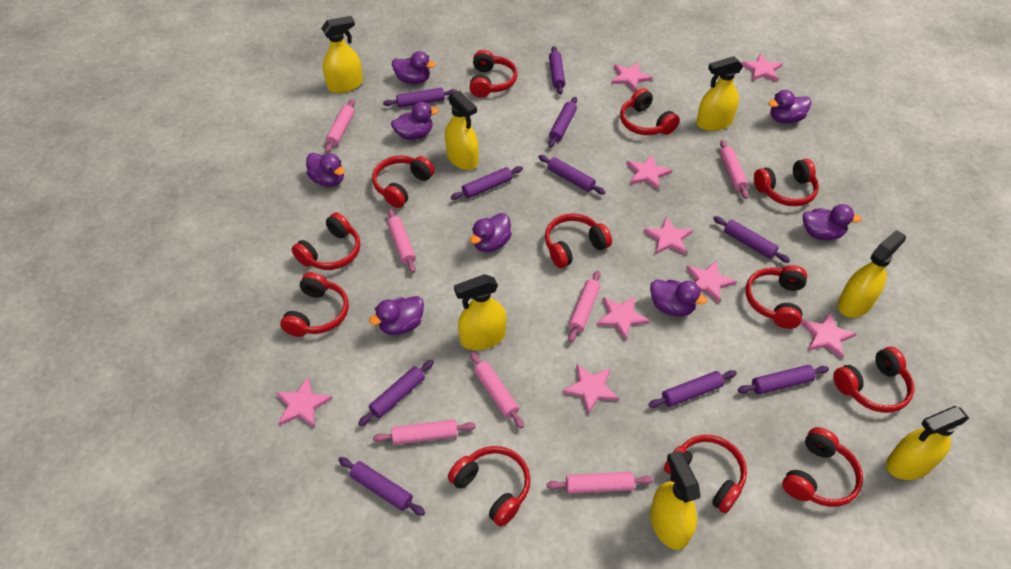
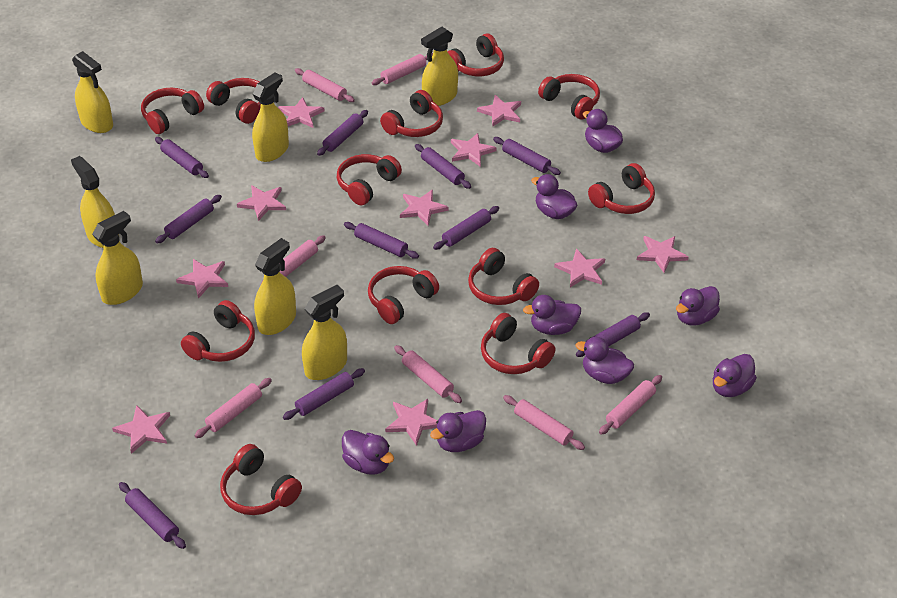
pink star: 9 -> 10

